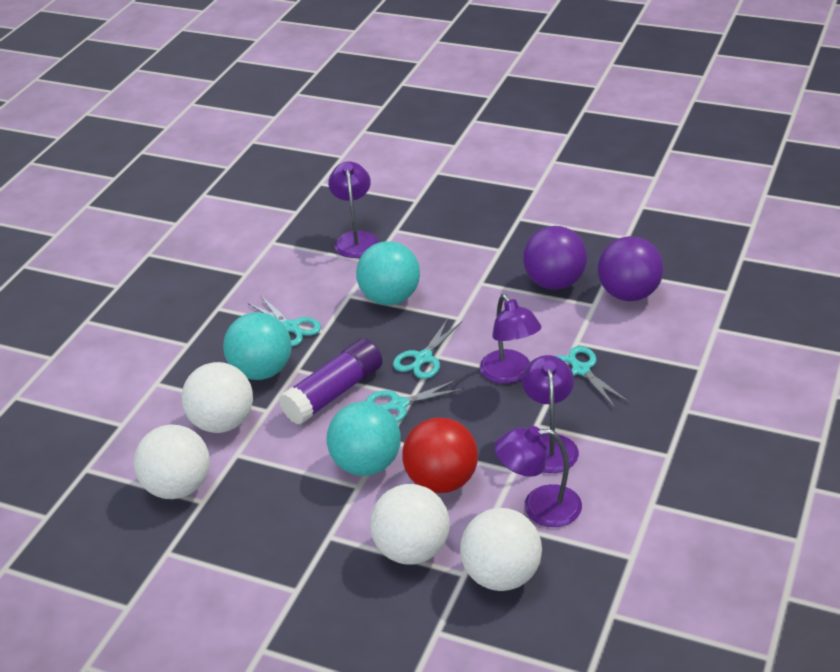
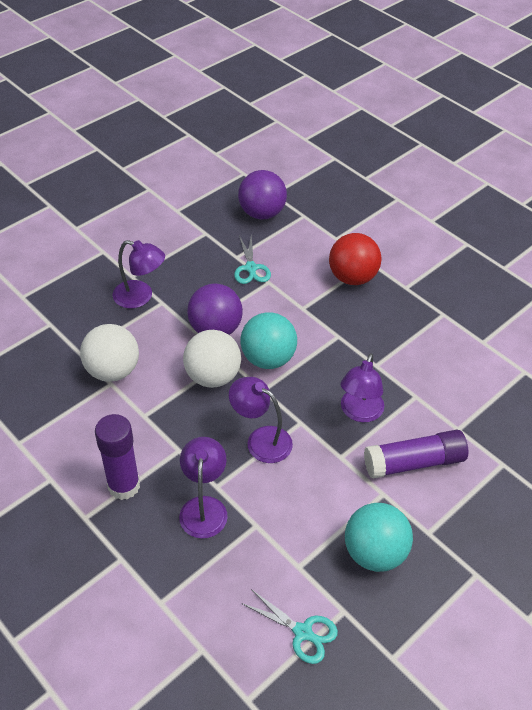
purple glue stick: 1 -> 2
turquoise ball: 3 -> 2
turquoise scissors: 4 -> 2
white ball: 4 -> 2

